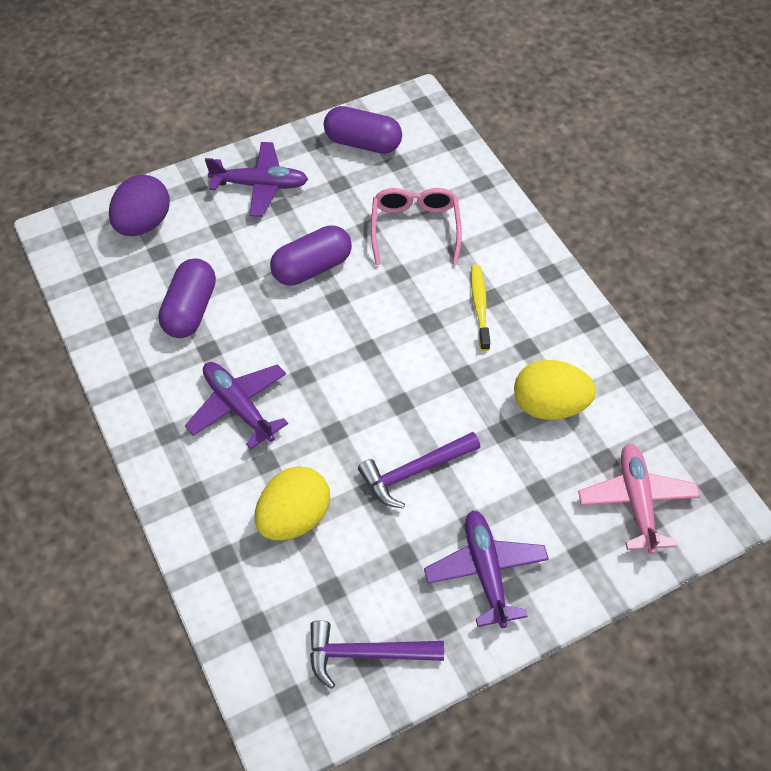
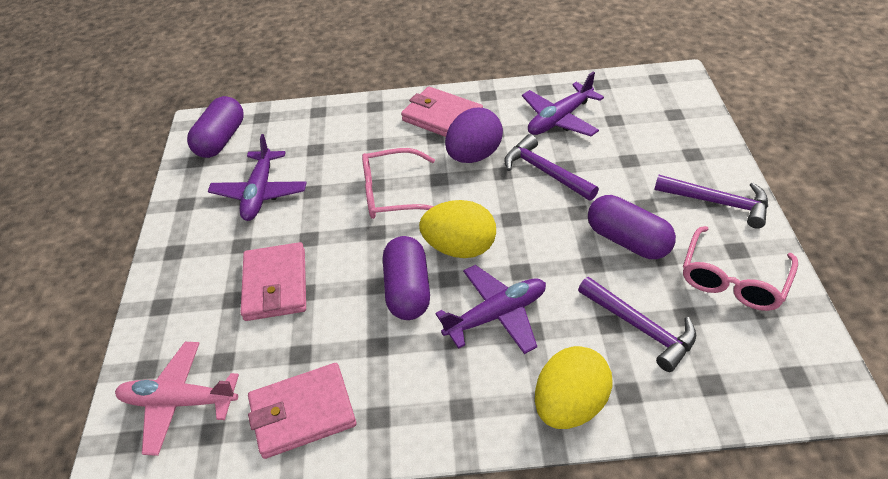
pink glasses: 1 -> 2
pink wallet: 0 -> 3
purple hammer: 2 -> 3
yellow toothbrush: 1 -> 0

